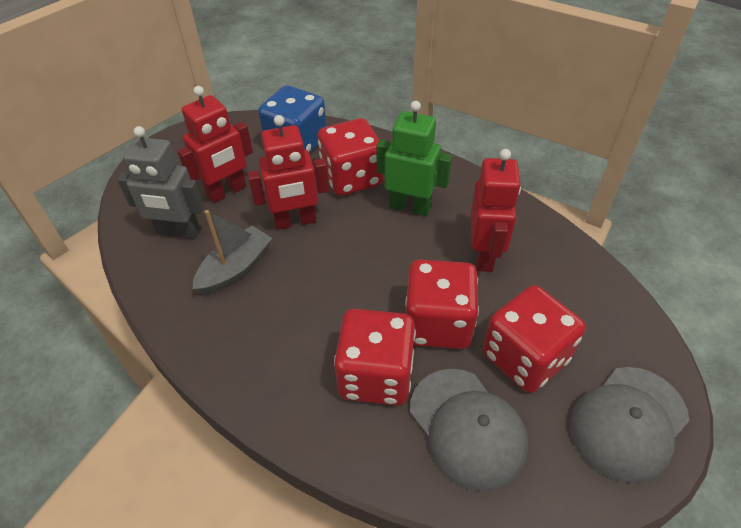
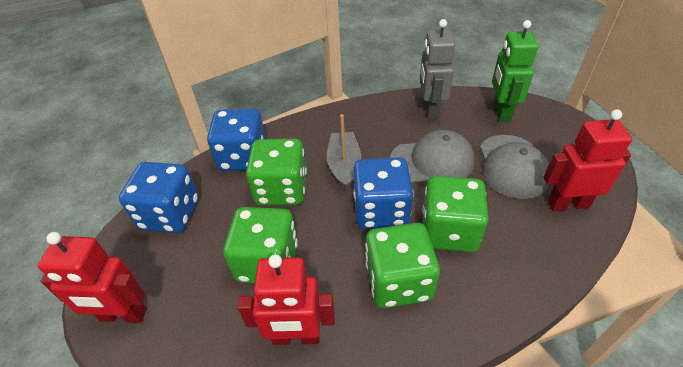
blue dice: 1 -> 3
green dice: 0 -> 4
red dice: 4 -> 0

